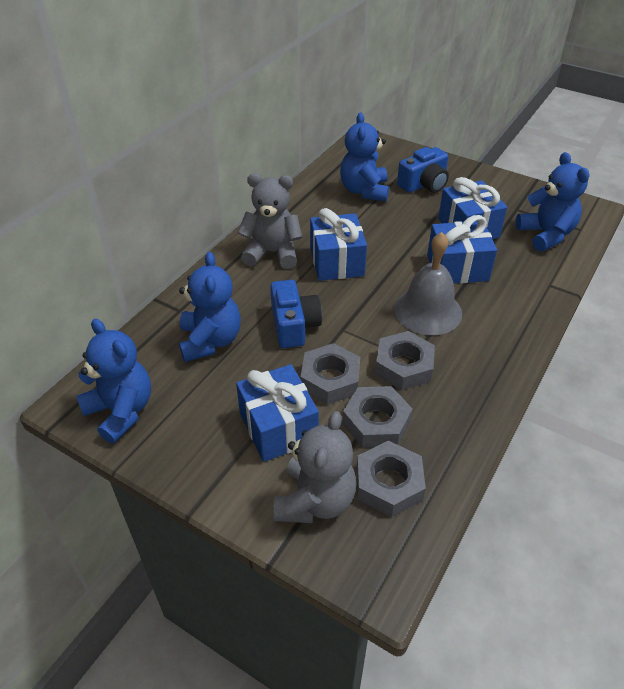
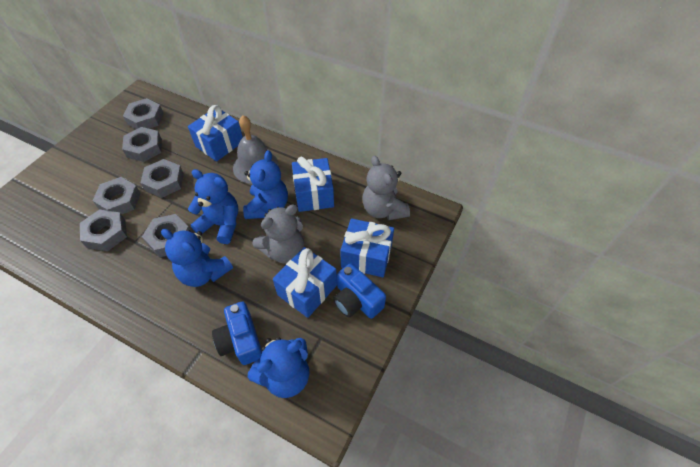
grey nut: 4 -> 6

